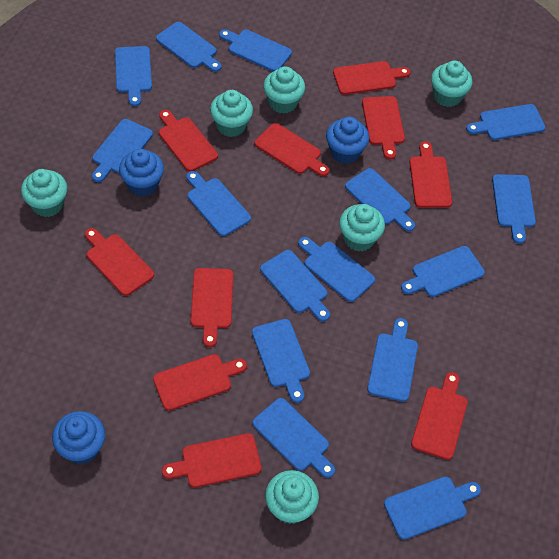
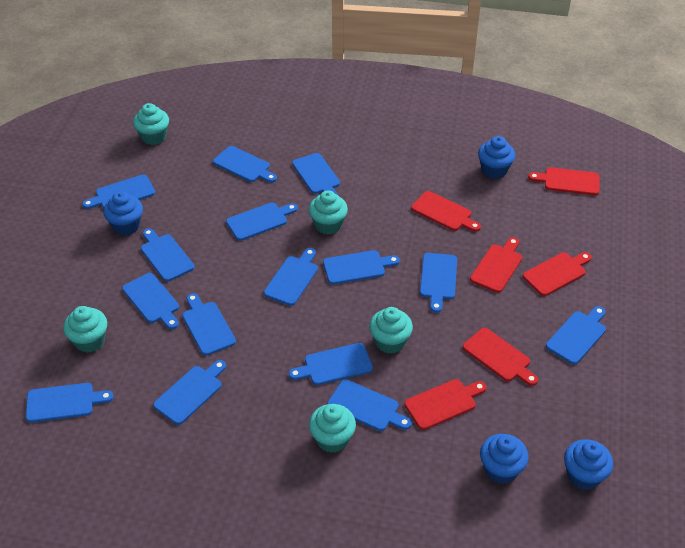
blue cupcake: 3 -> 4
red cutting board: 10 -> 6
turquoise cupcake: 6 -> 5

